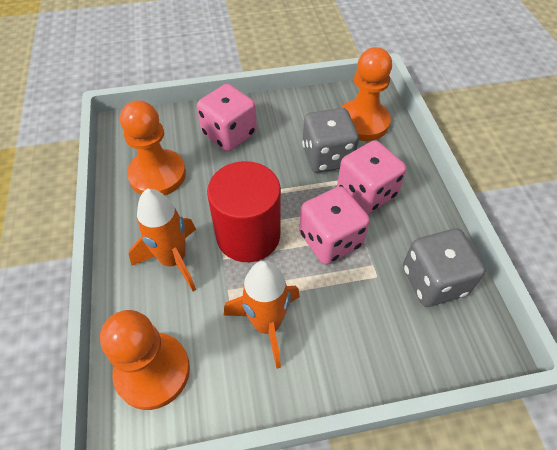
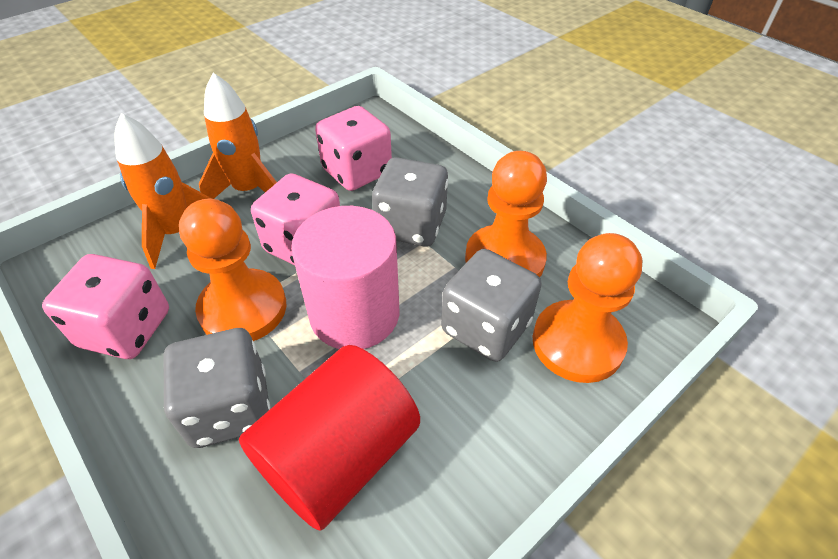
grey dice: 2 -> 3
pink cylinder: 0 -> 1

